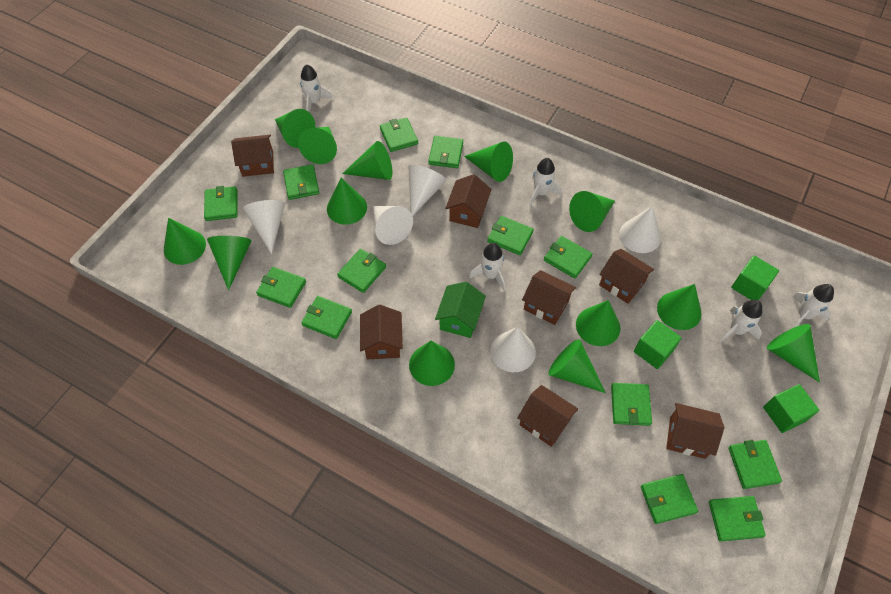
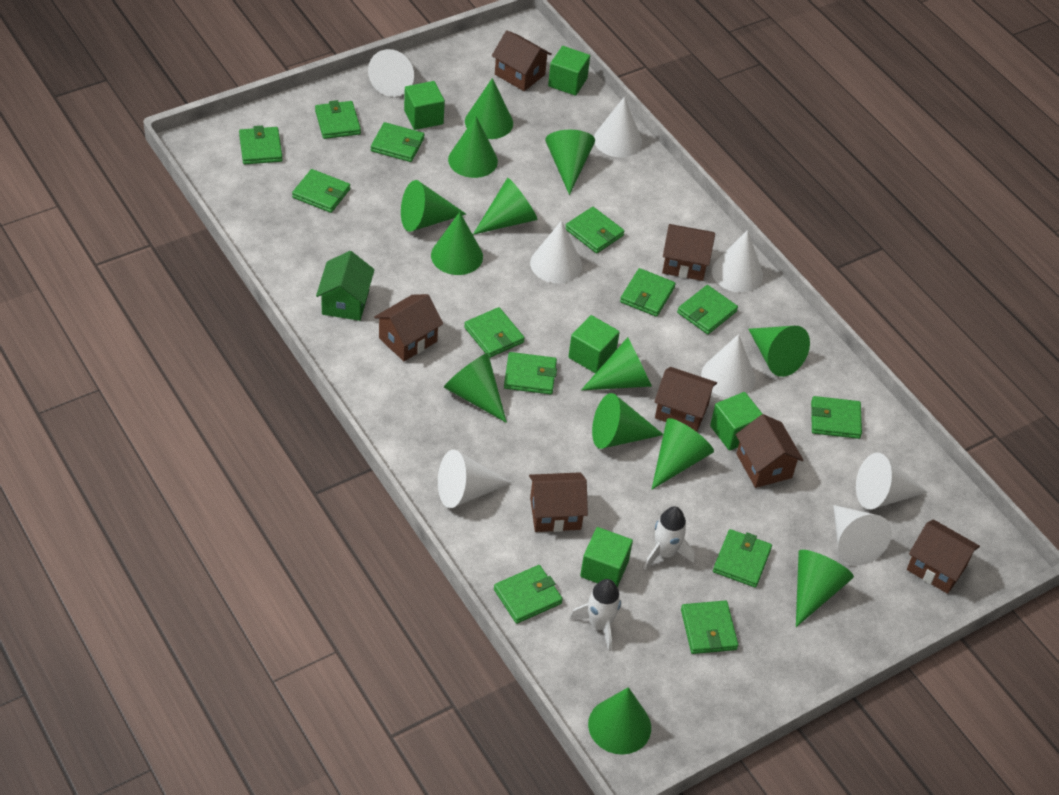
green cube: 3 -> 5
white cone: 5 -> 8
white rocket: 5 -> 2

